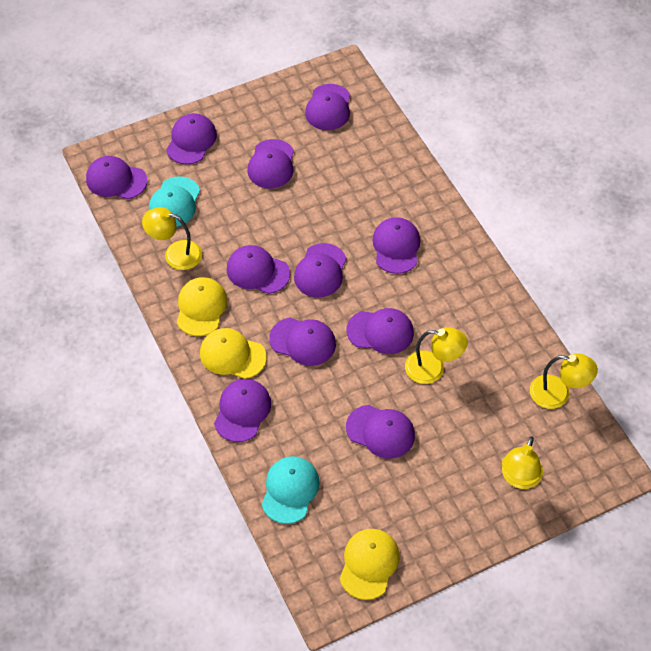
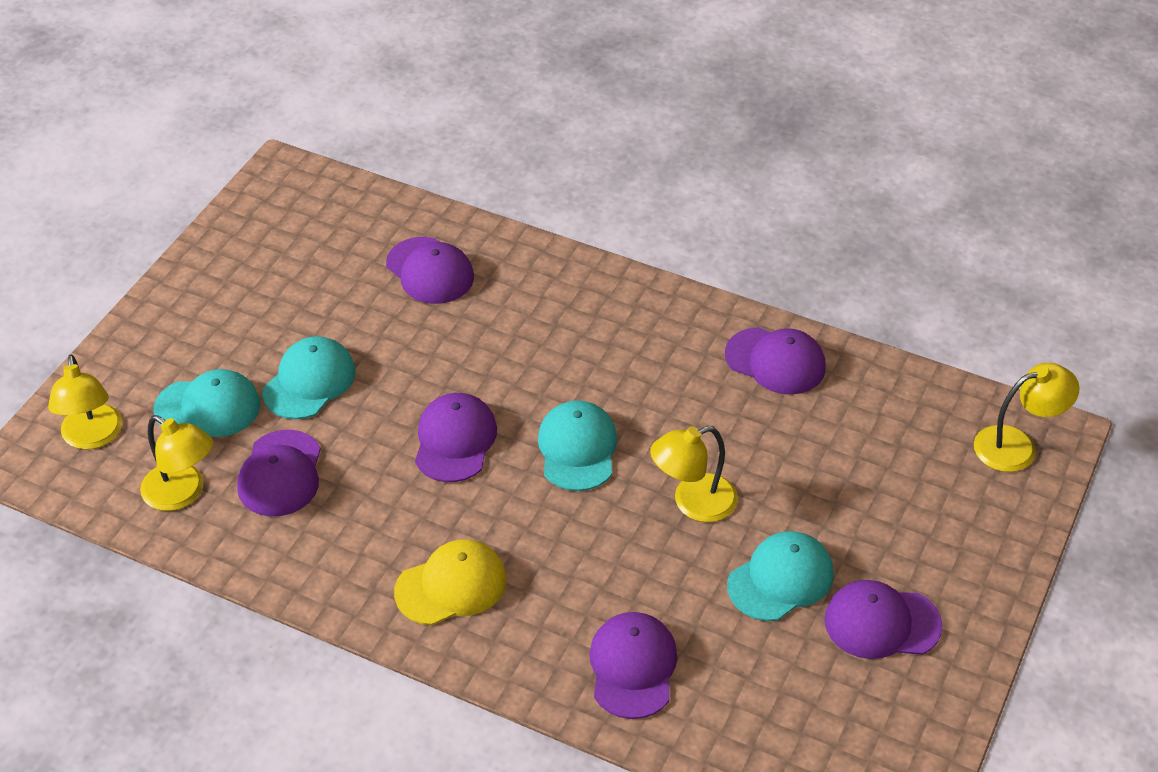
purple cap: 11 -> 6
turquoise cap: 2 -> 4
yellow cap: 3 -> 1

